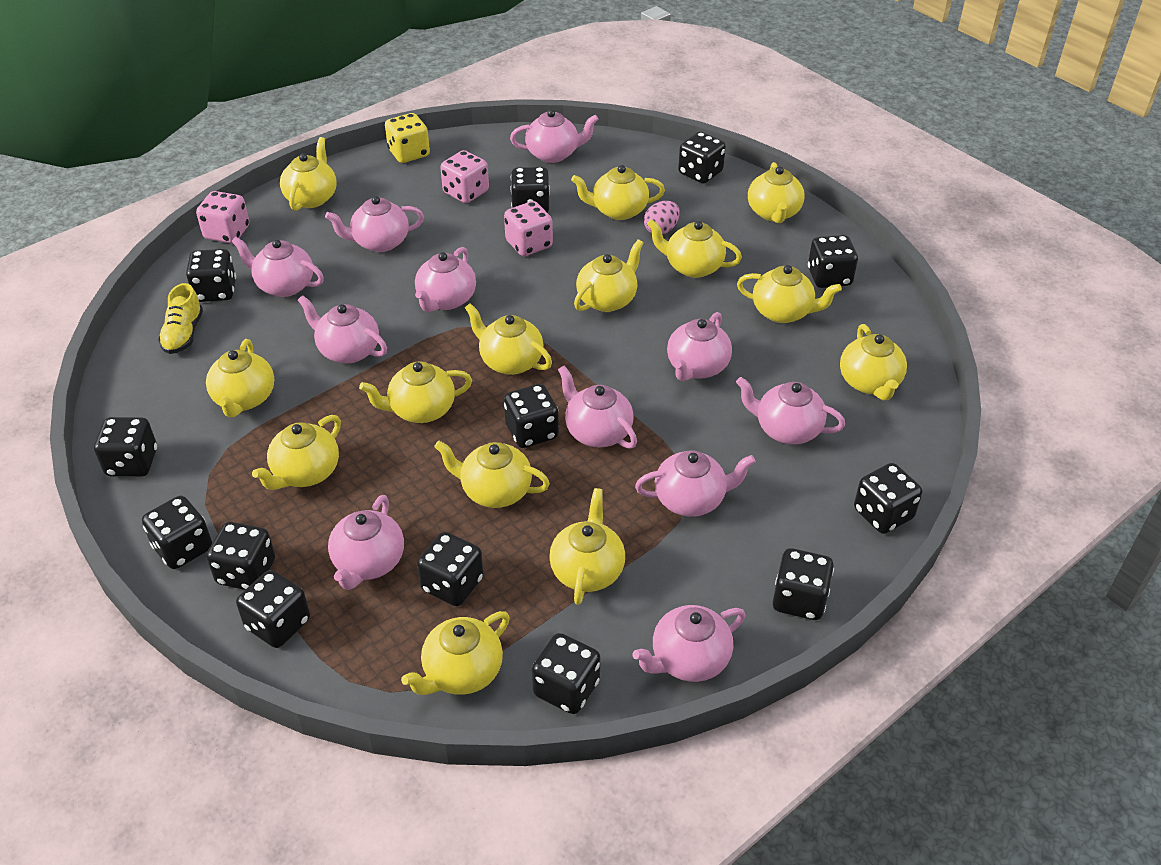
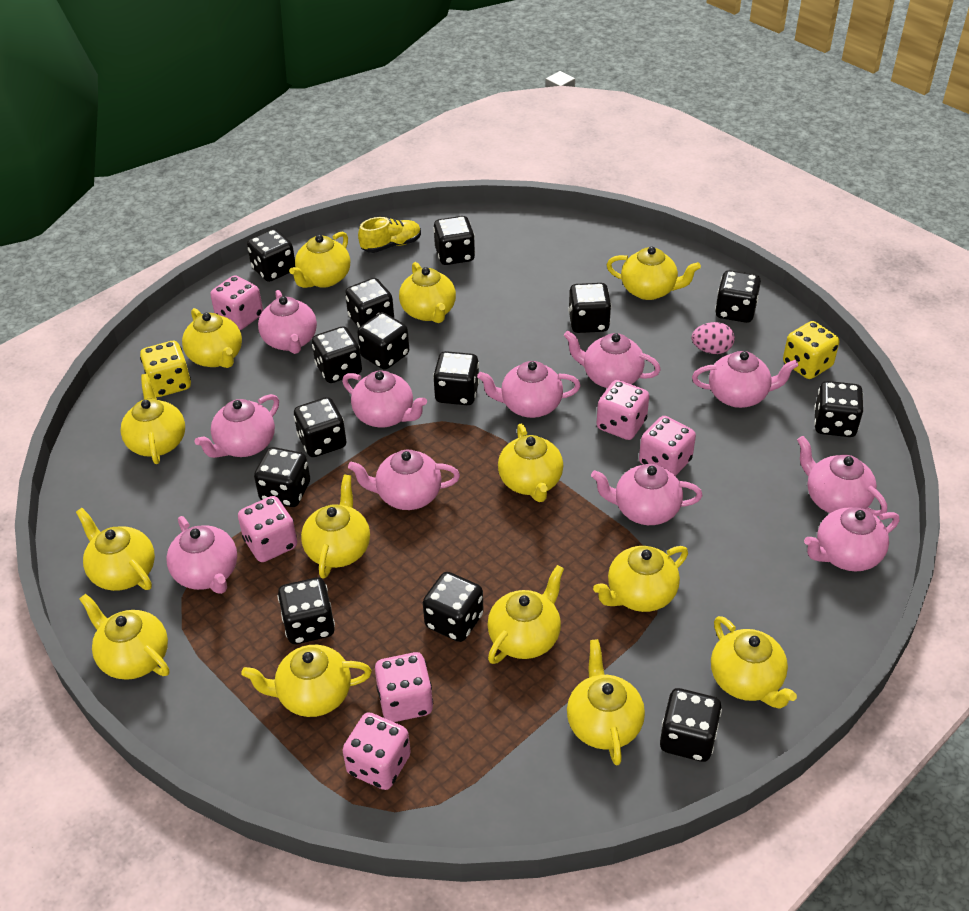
black dice: 13 -> 14
pink dice: 3 -> 6
yellow dice: 1 -> 2

